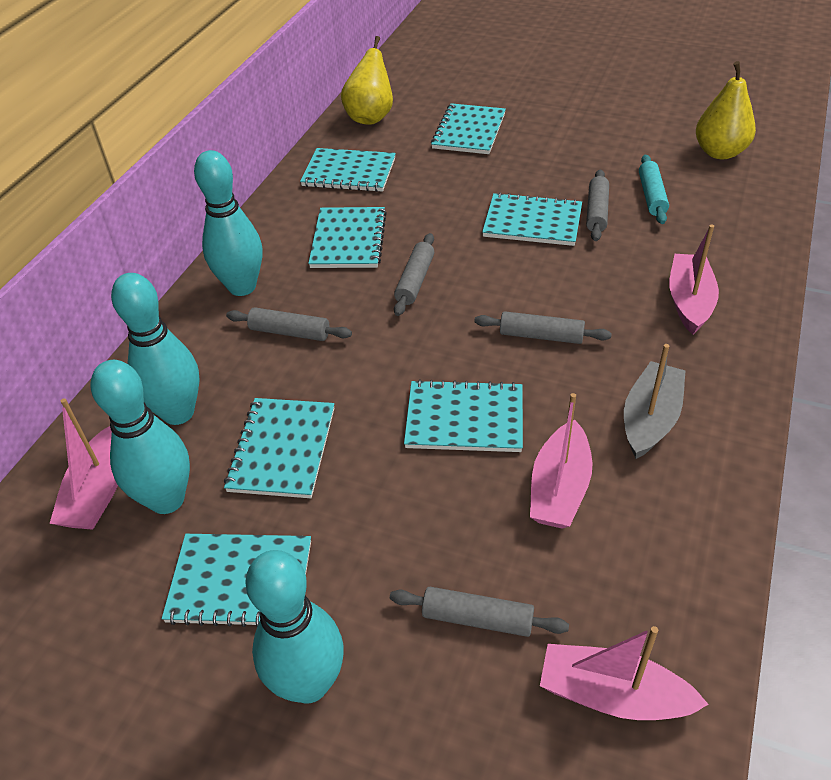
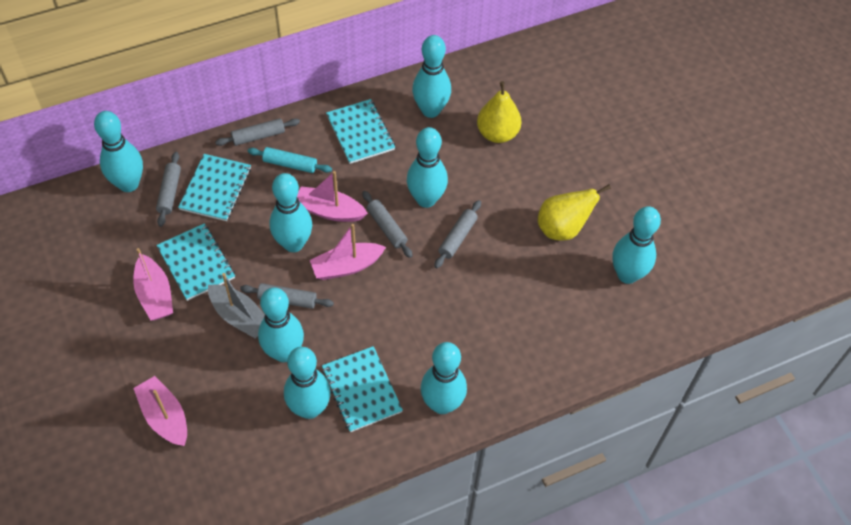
turquoise bowling pin: 4 -> 8
turquoise notebook: 7 -> 4

